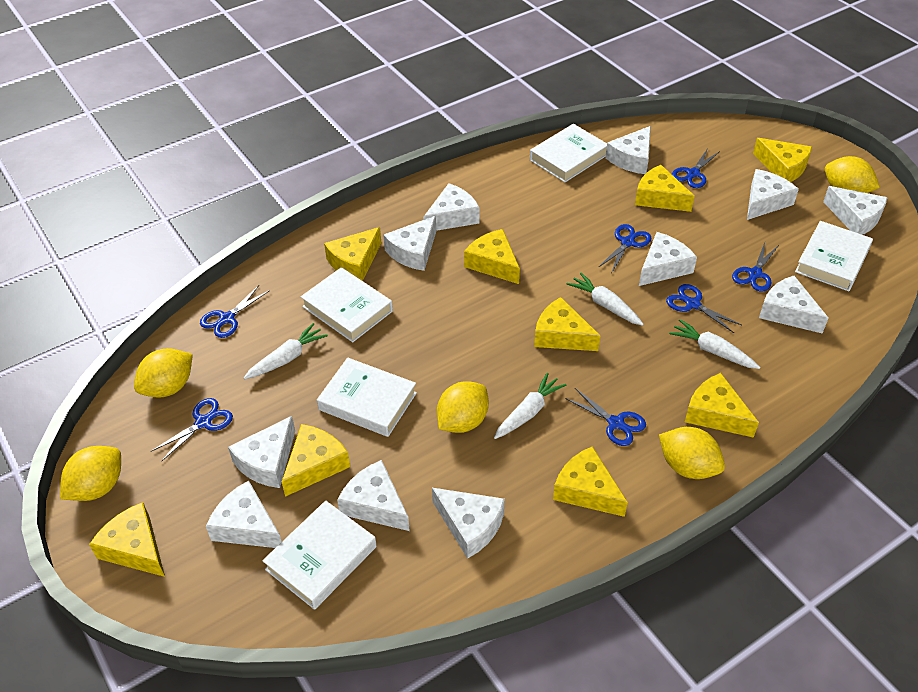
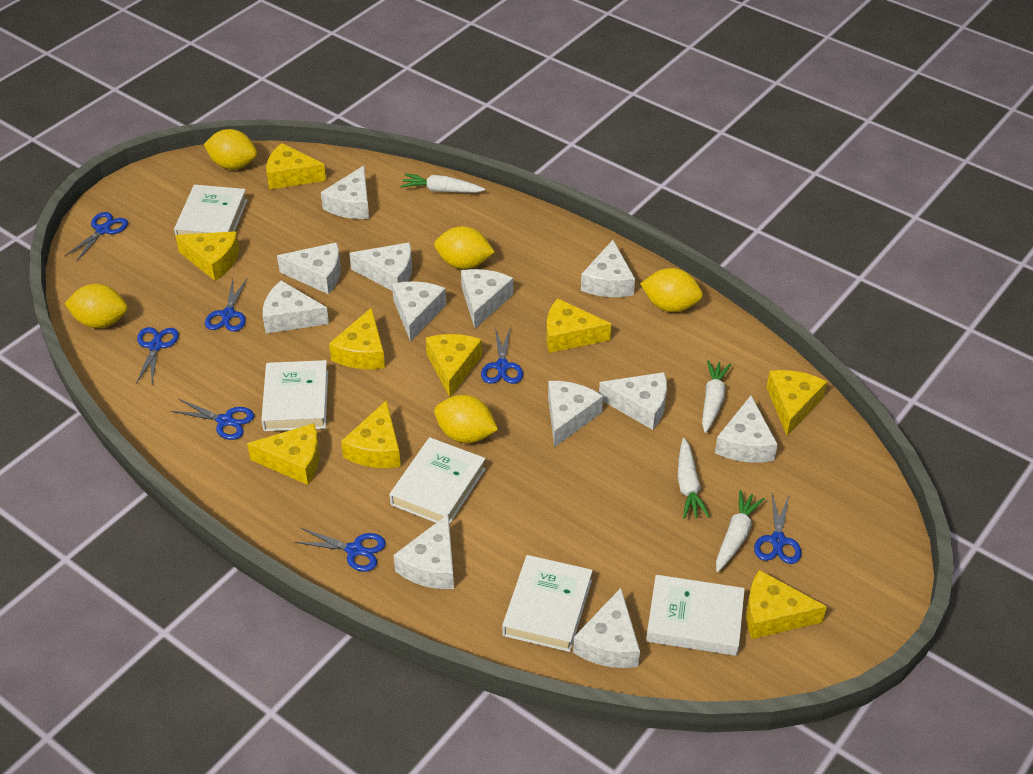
white cheese: 11 -> 12

